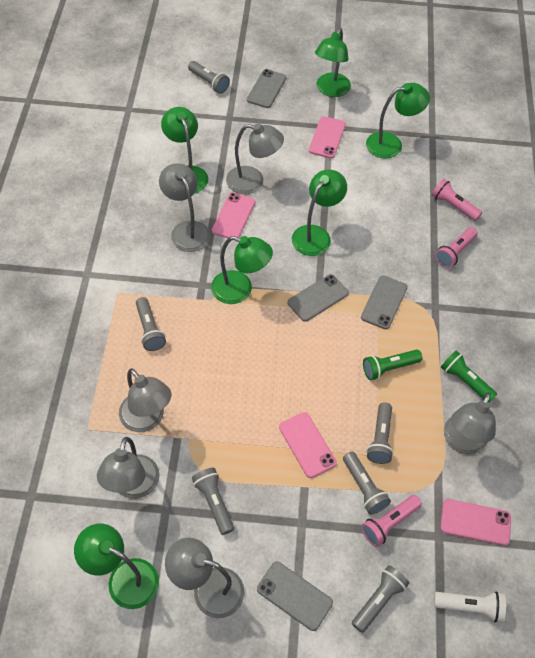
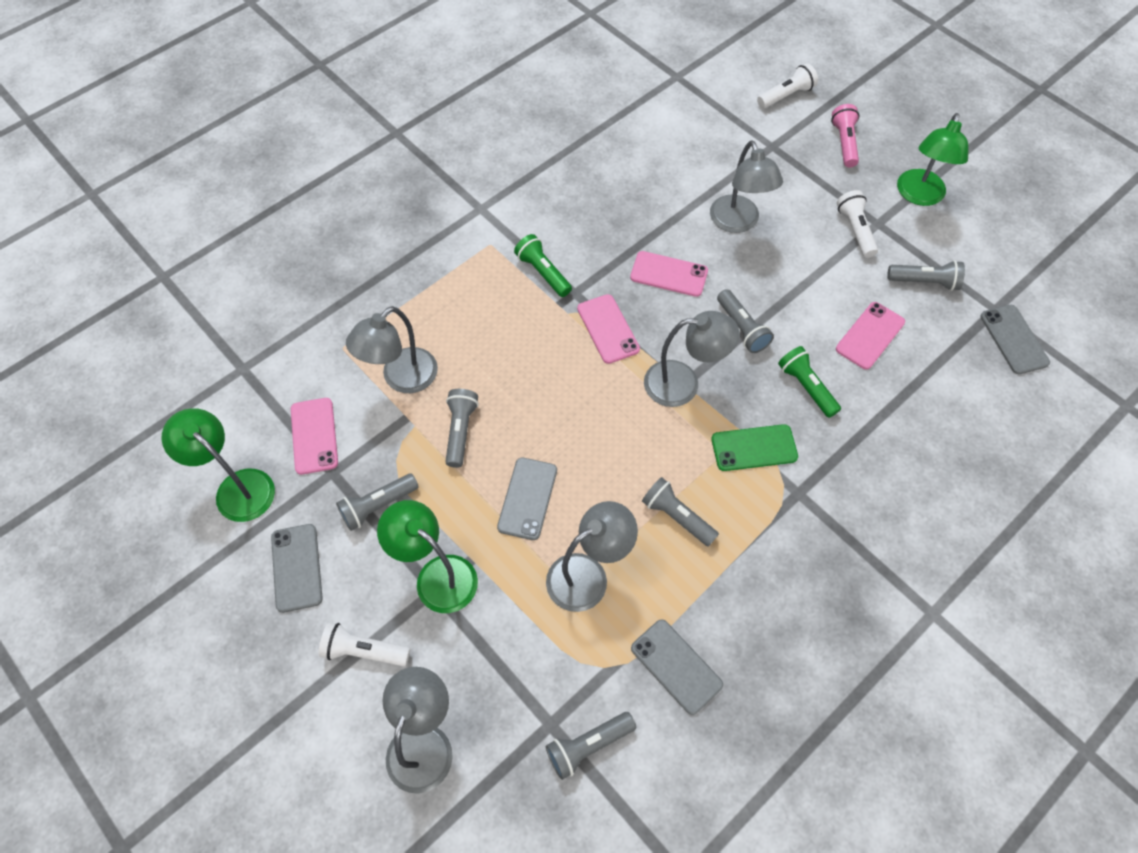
green lamp: 6 -> 3
green phone: 0 -> 1
grey lamp: 6 -> 5
pink flashlight: 3 -> 1
white flashlight: 1 -> 3

